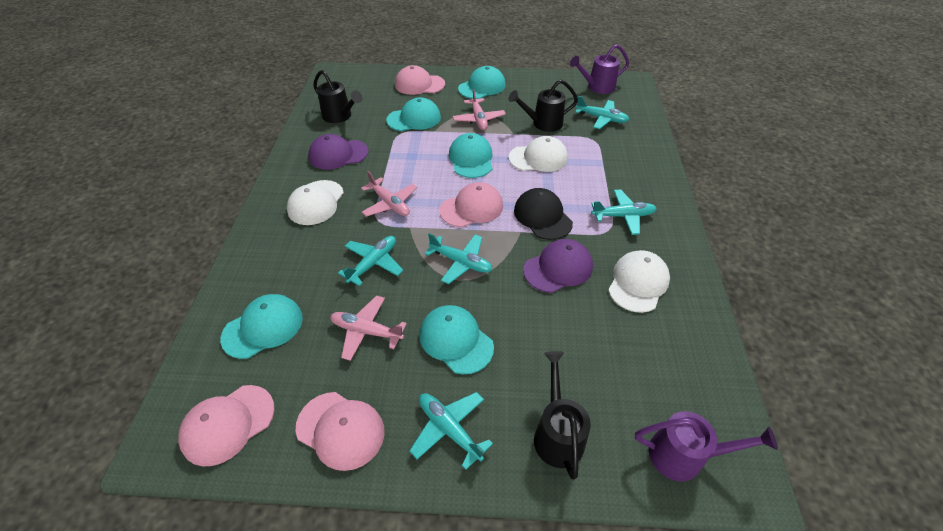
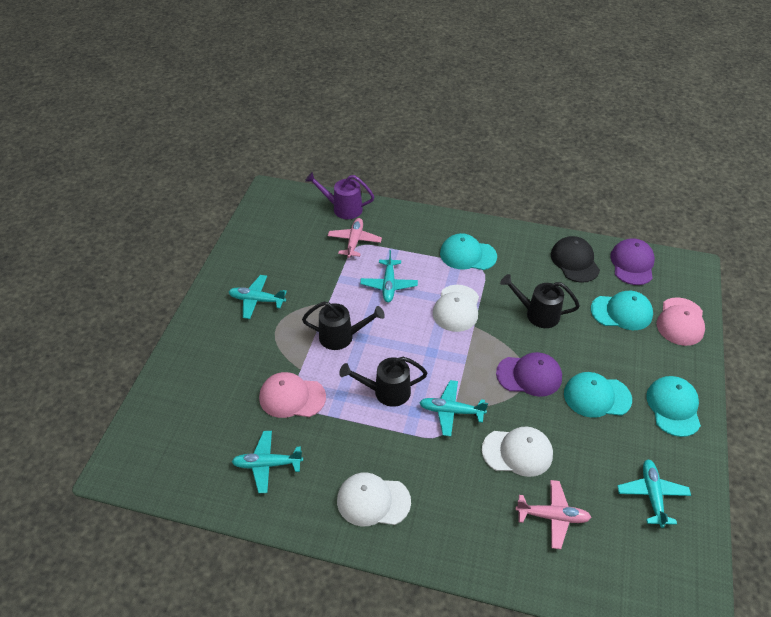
pink cap: 4 -> 2
pink plane: 3 -> 2
purple watering can: 2 -> 1
turquoise cap: 5 -> 4

